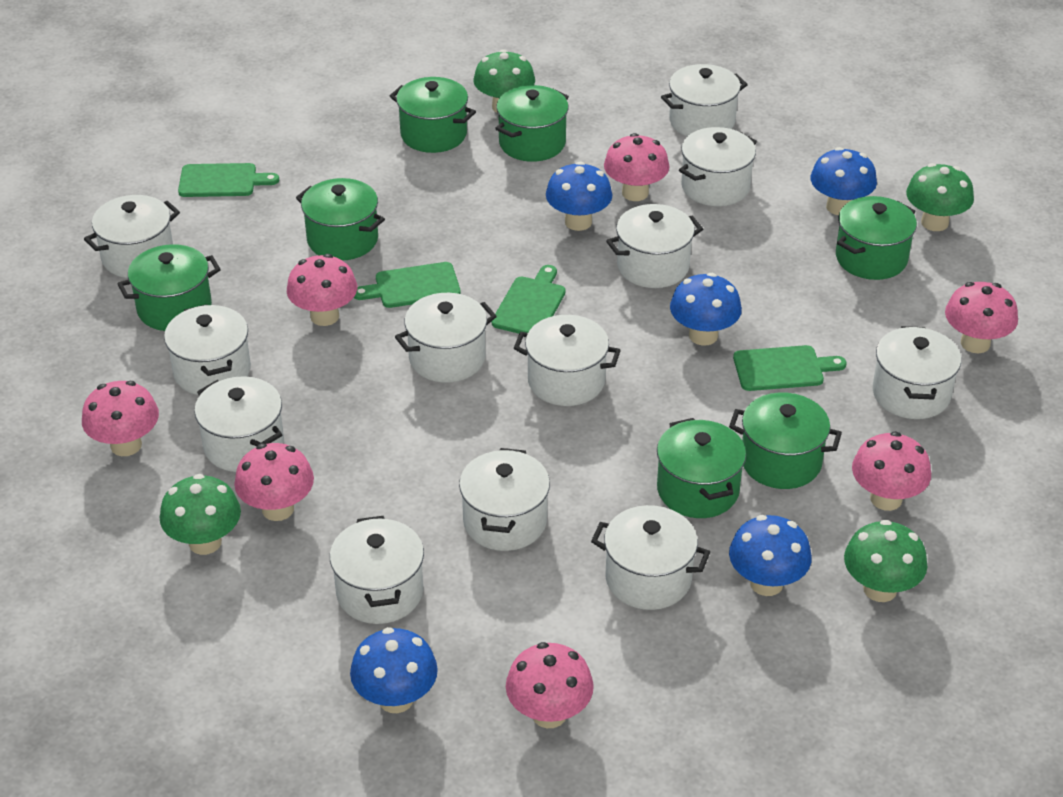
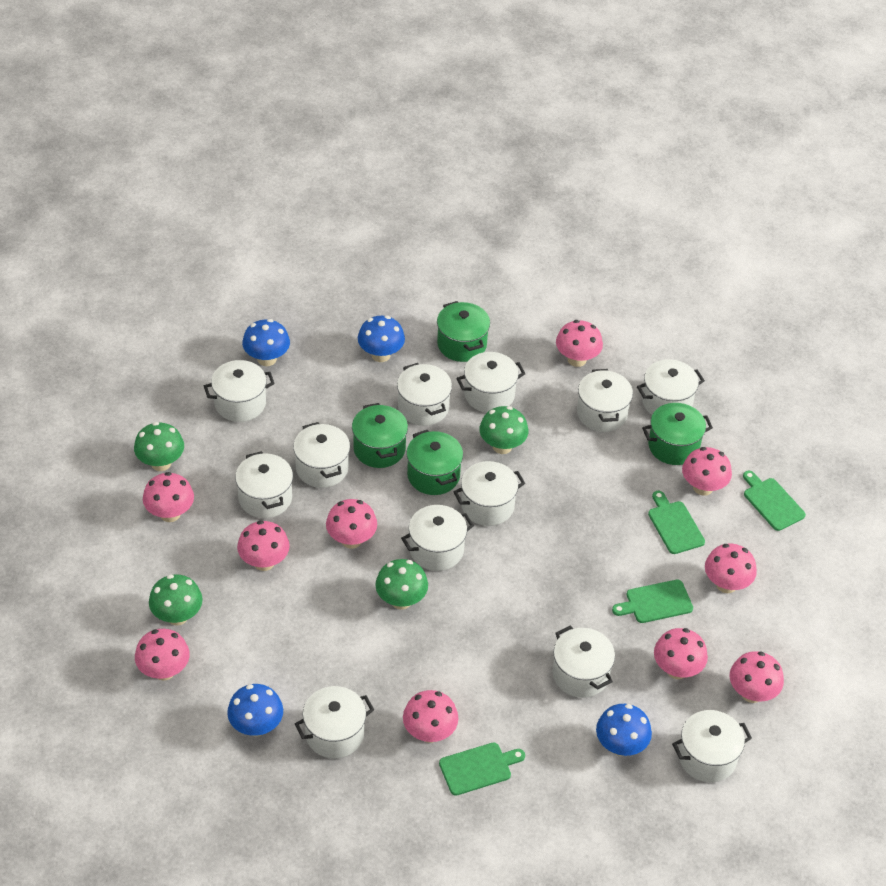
blue mushroom: 5 -> 4
green pot: 7 -> 4
pink mushroom: 7 -> 10

